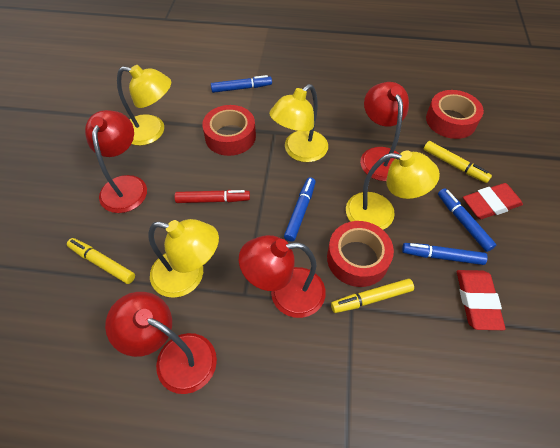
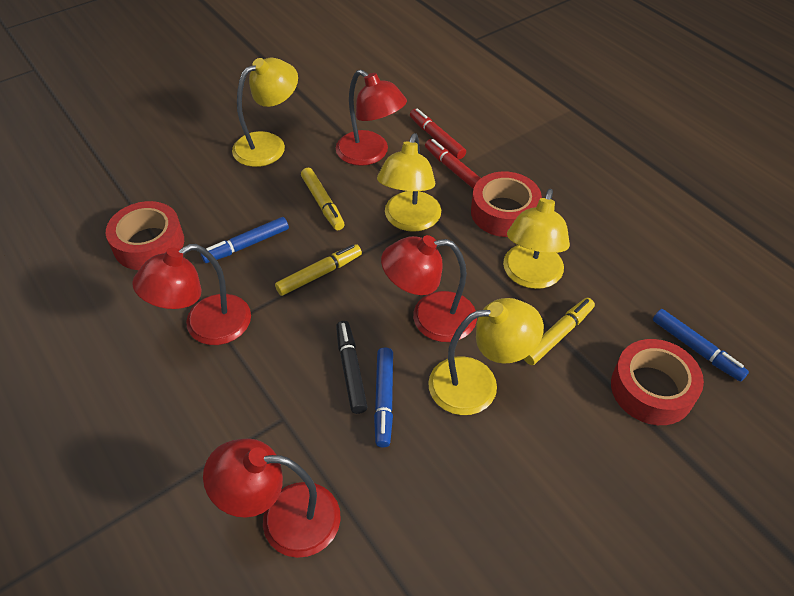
black marker: 0 -> 1
blue marker: 4 -> 3
red eraser: 2 -> 0
red marker: 1 -> 2

